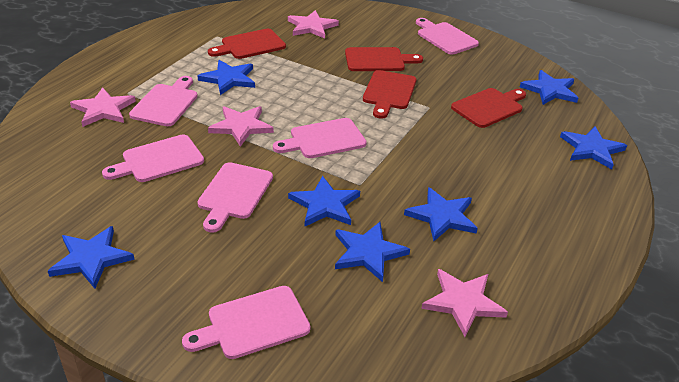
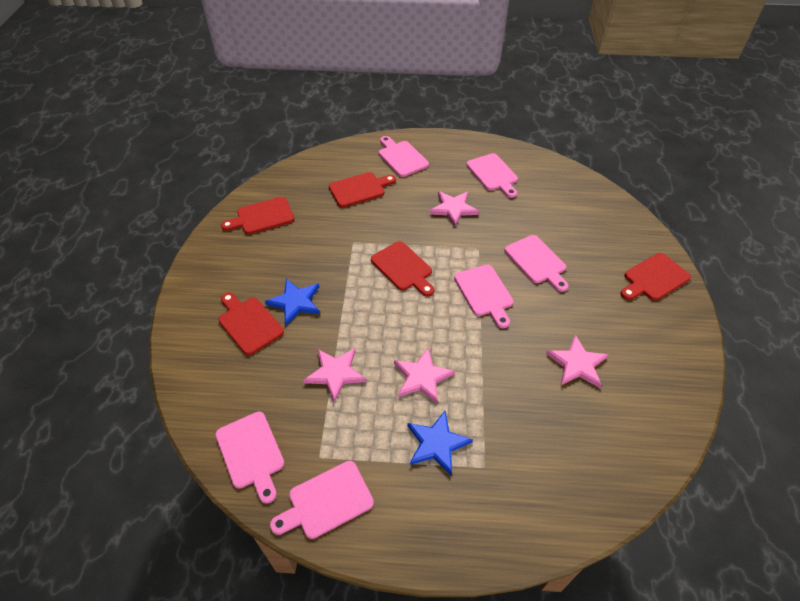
blue star: 7 -> 2
red cutting board: 4 -> 5

